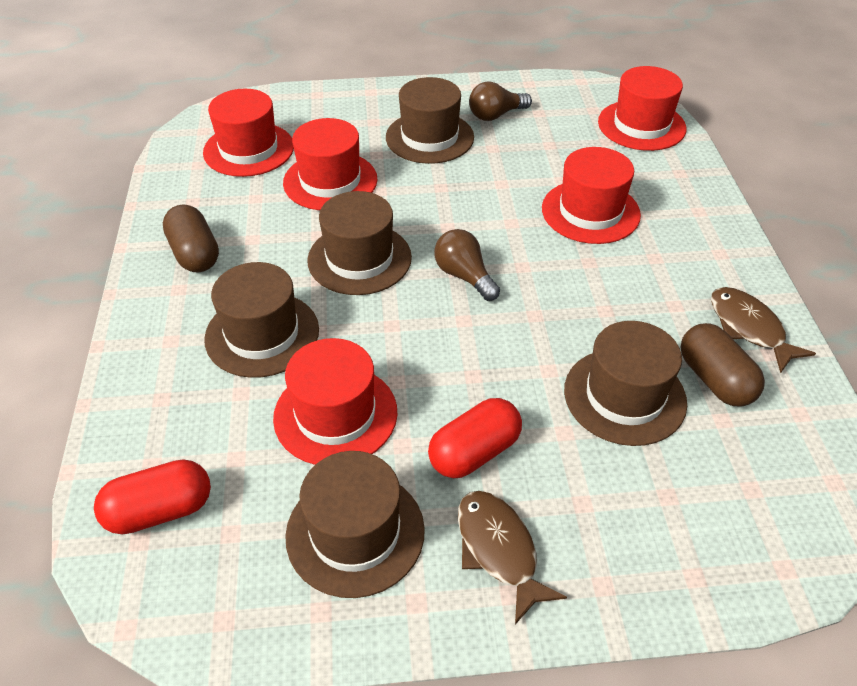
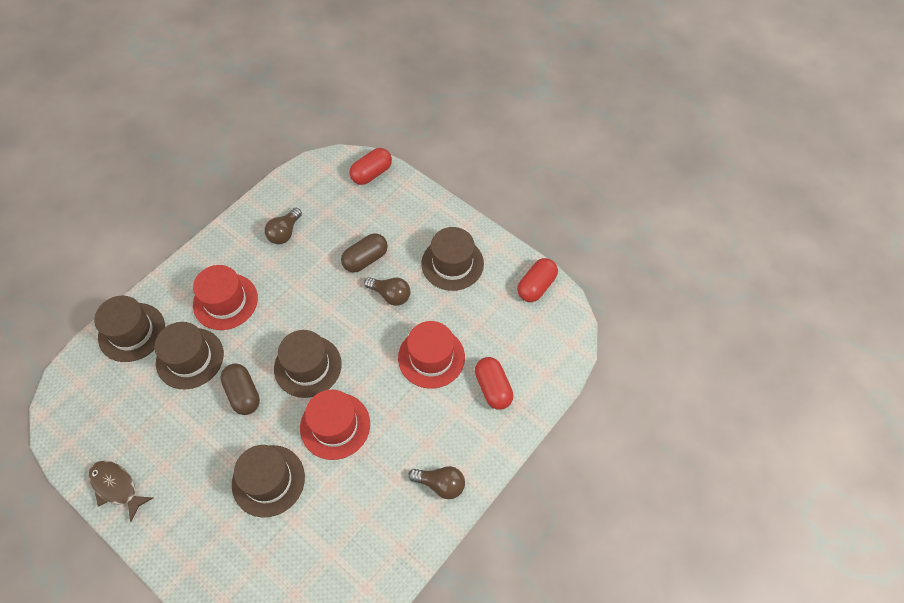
brown fish: 2 -> 1
brown light bulb: 2 -> 3
red capsule: 2 -> 3
red hat: 5 -> 3

